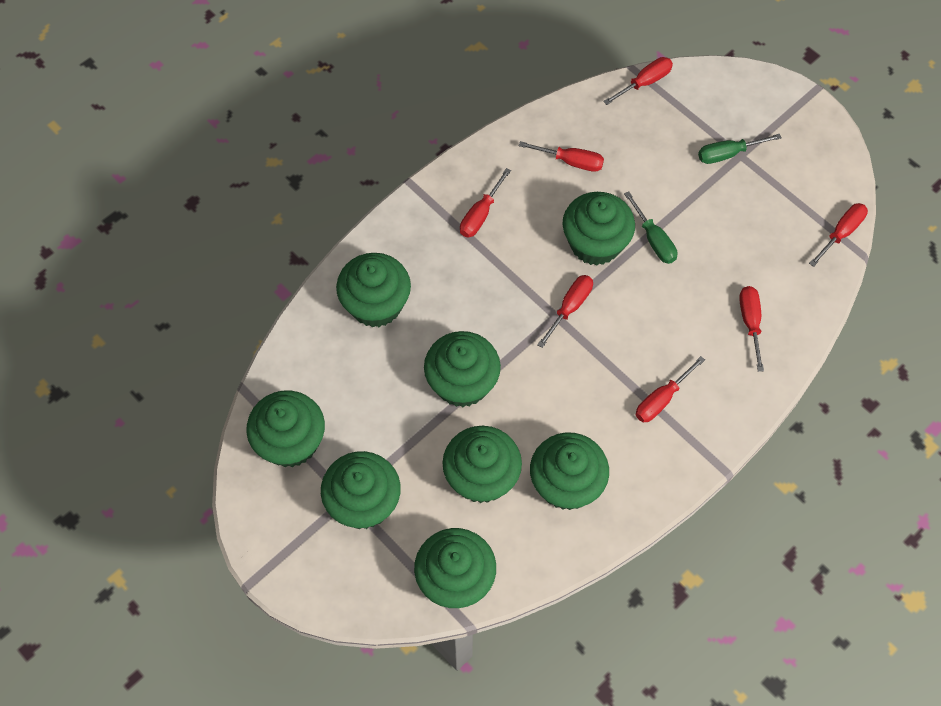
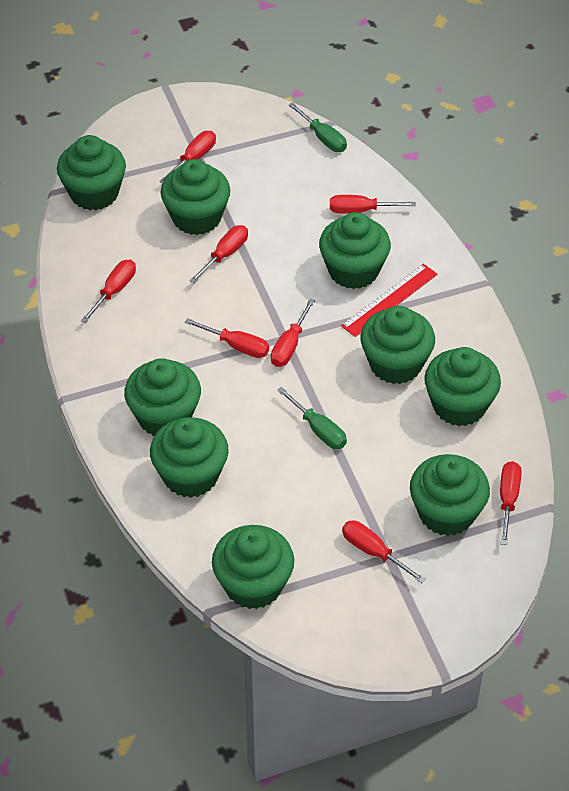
green cupcake: 8 -> 9
red ruler: 0 -> 1
red screwdriver: 7 -> 8

